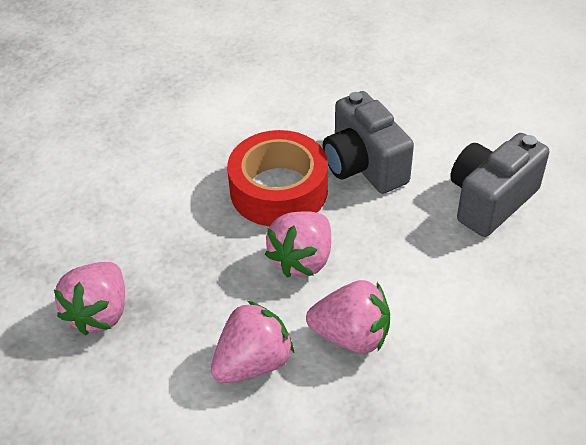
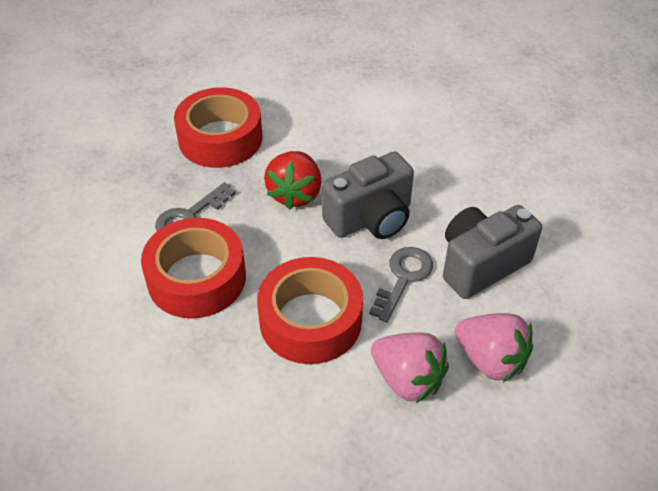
grey key: 0 -> 2
pink strawberry: 4 -> 2
red strawberry: 0 -> 1
red tape: 1 -> 3

